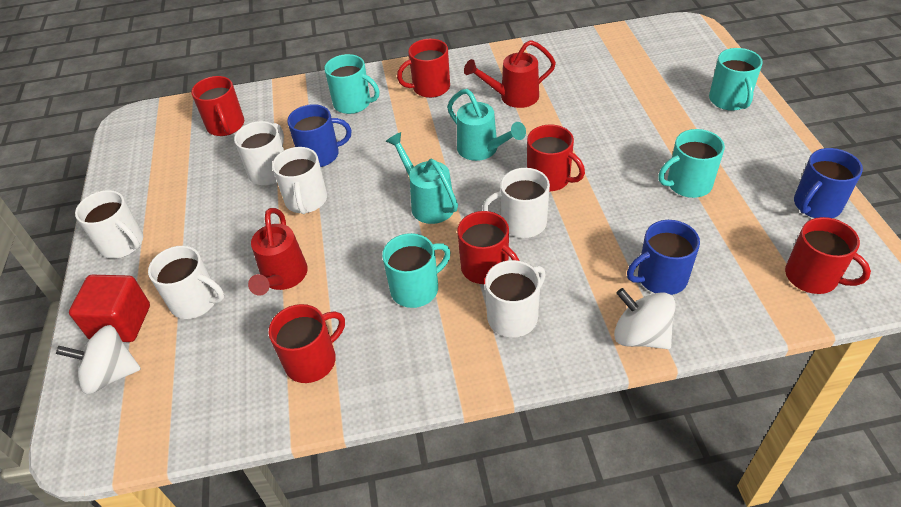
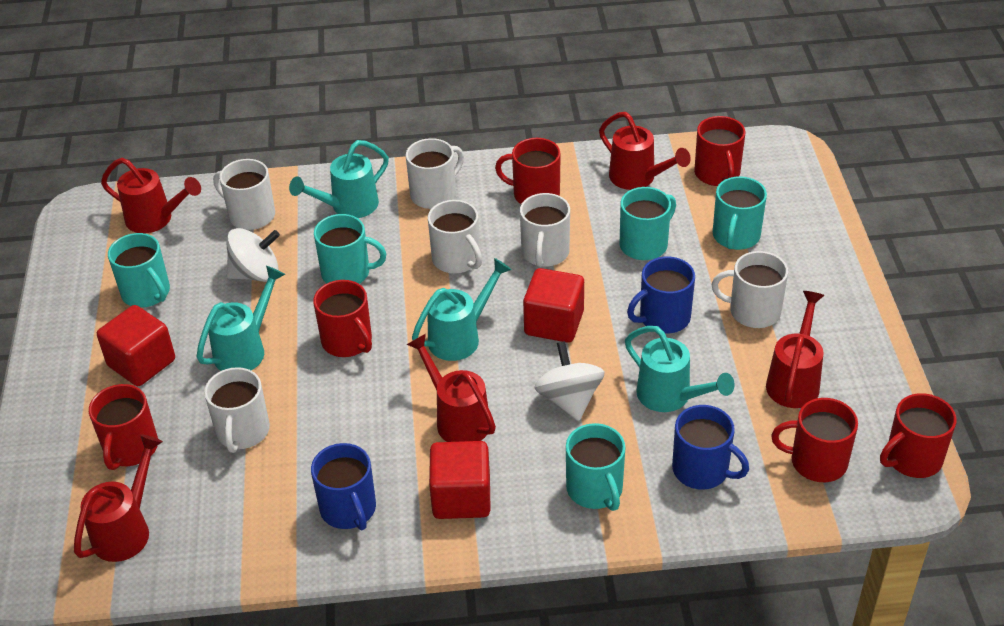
red cube: 1 -> 3
red watering can: 2 -> 5
turquoise mug: 4 -> 5
turquoise watering can: 2 -> 4

